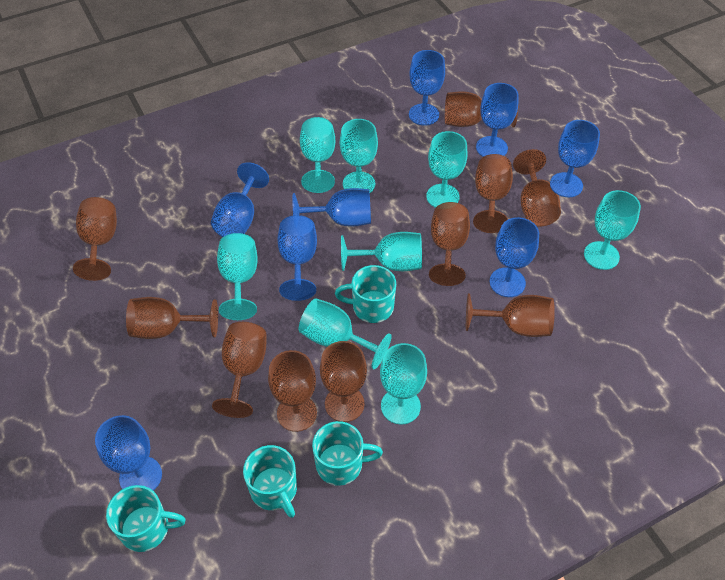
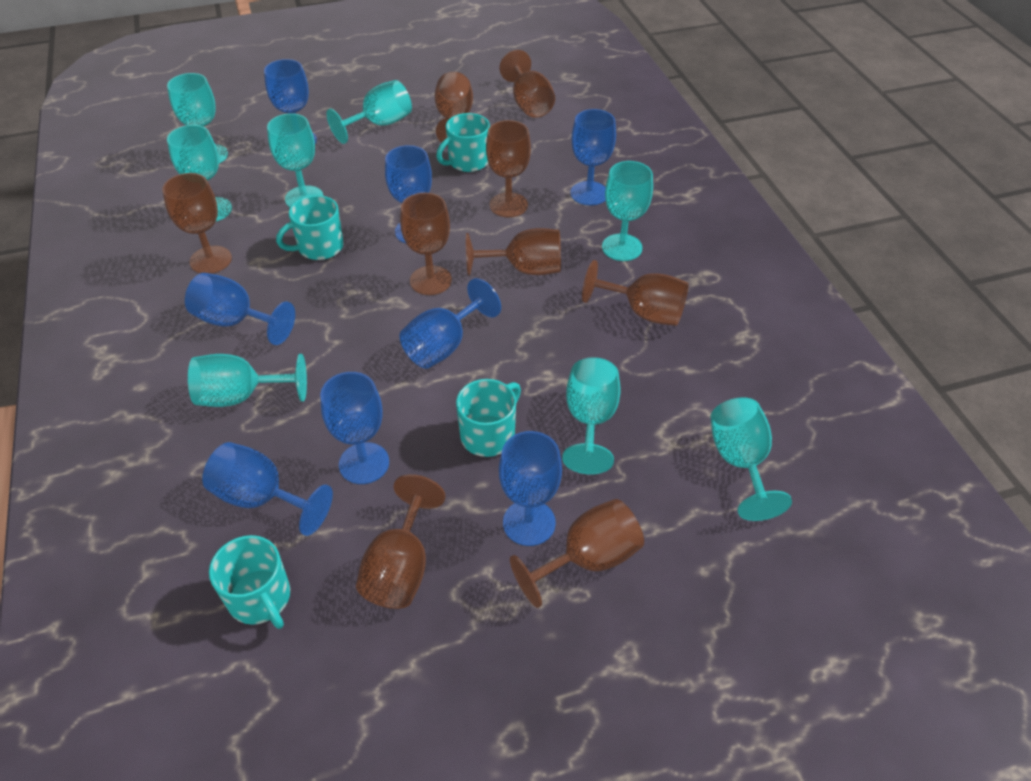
brown goblet: 10 -> 9

